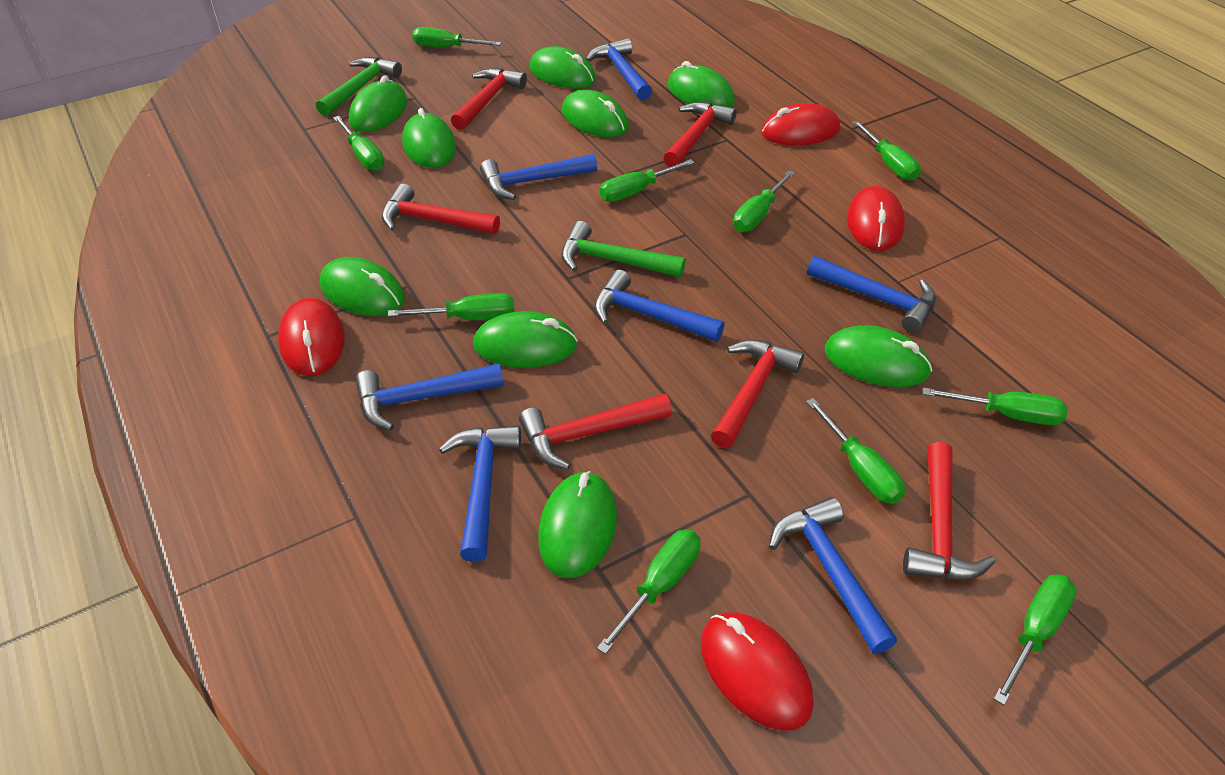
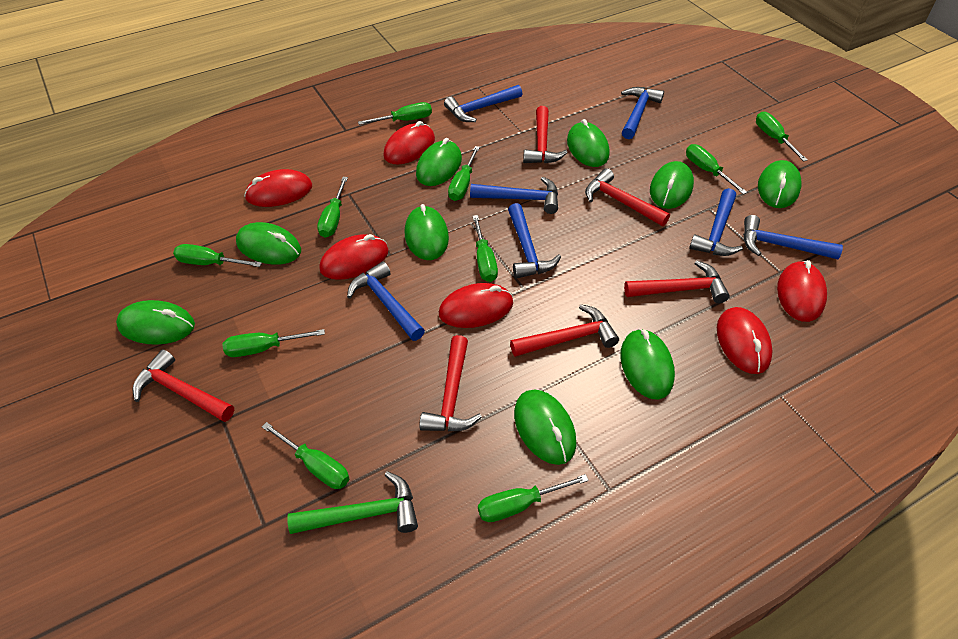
green hammer: 2 -> 1
red mouse: 4 -> 6

